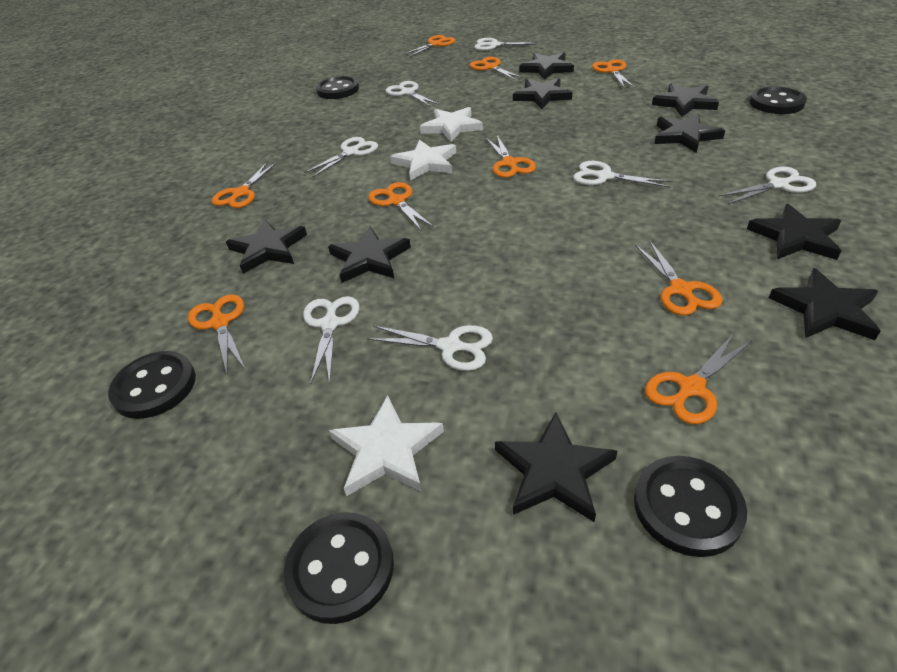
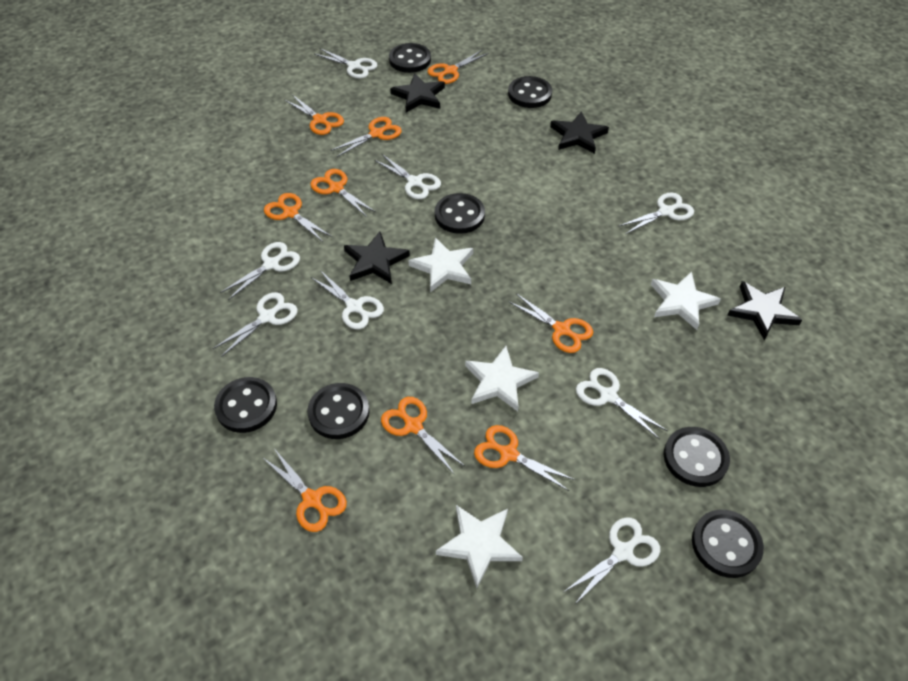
black button: 5 -> 7
black star: 9 -> 4
white scissors: 7 -> 8
white star: 3 -> 4

